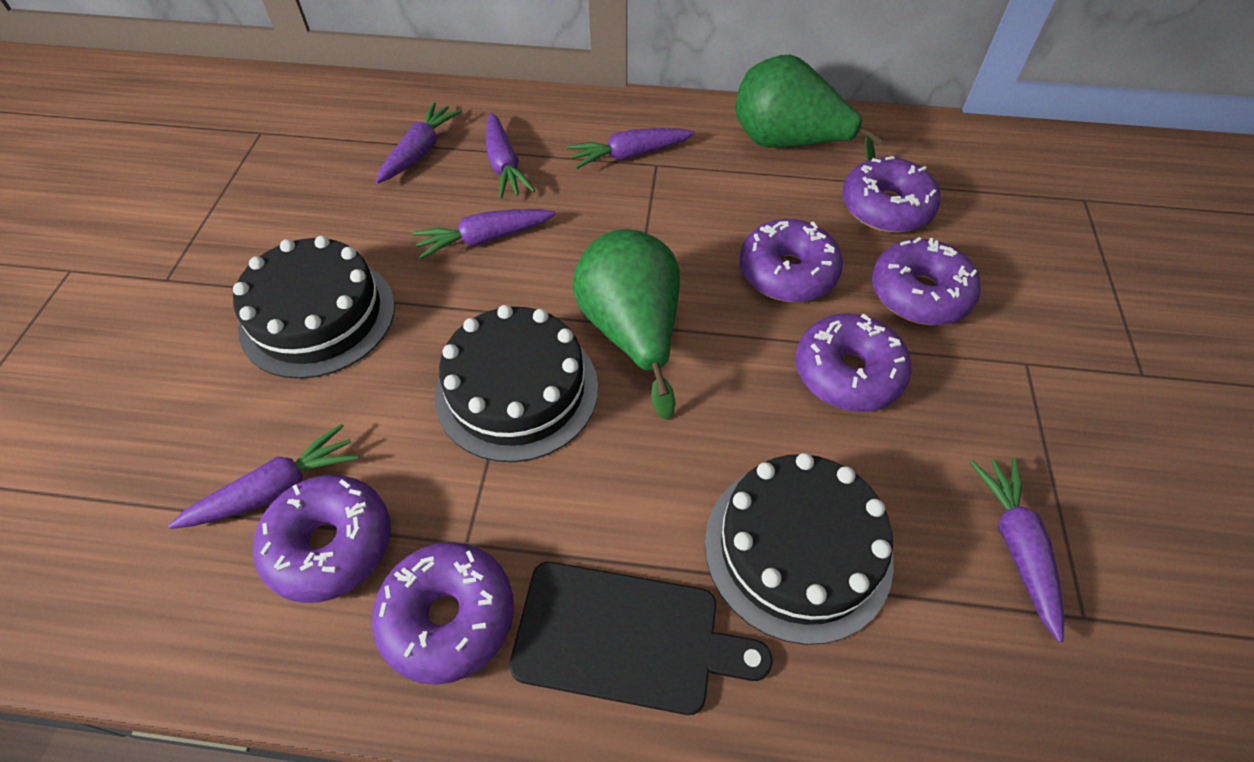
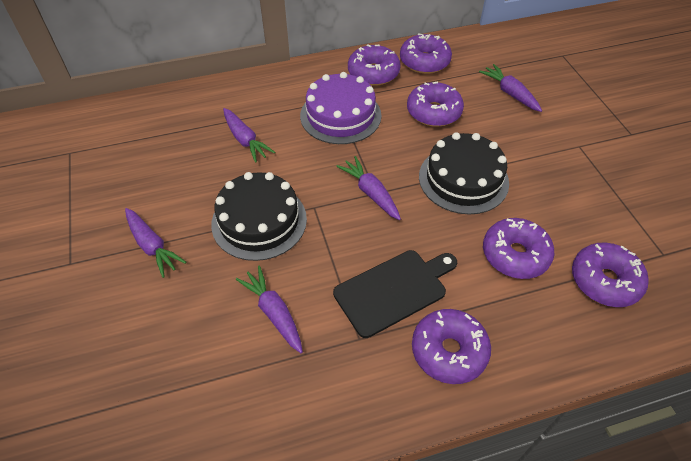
black cake: 3 -> 2
green pear: 2 -> 0
purple cake: 0 -> 1
purple carrot: 6 -> 5

